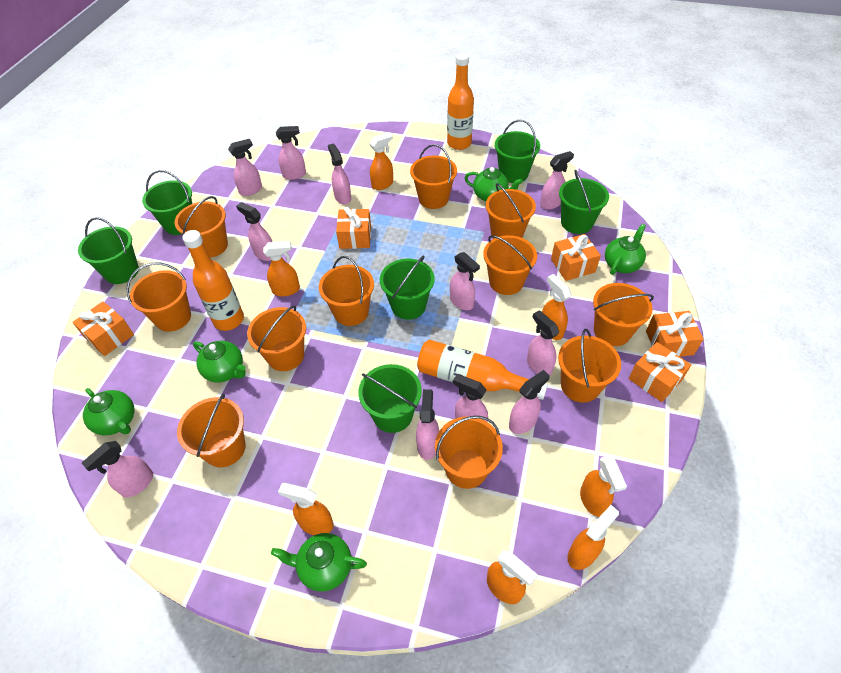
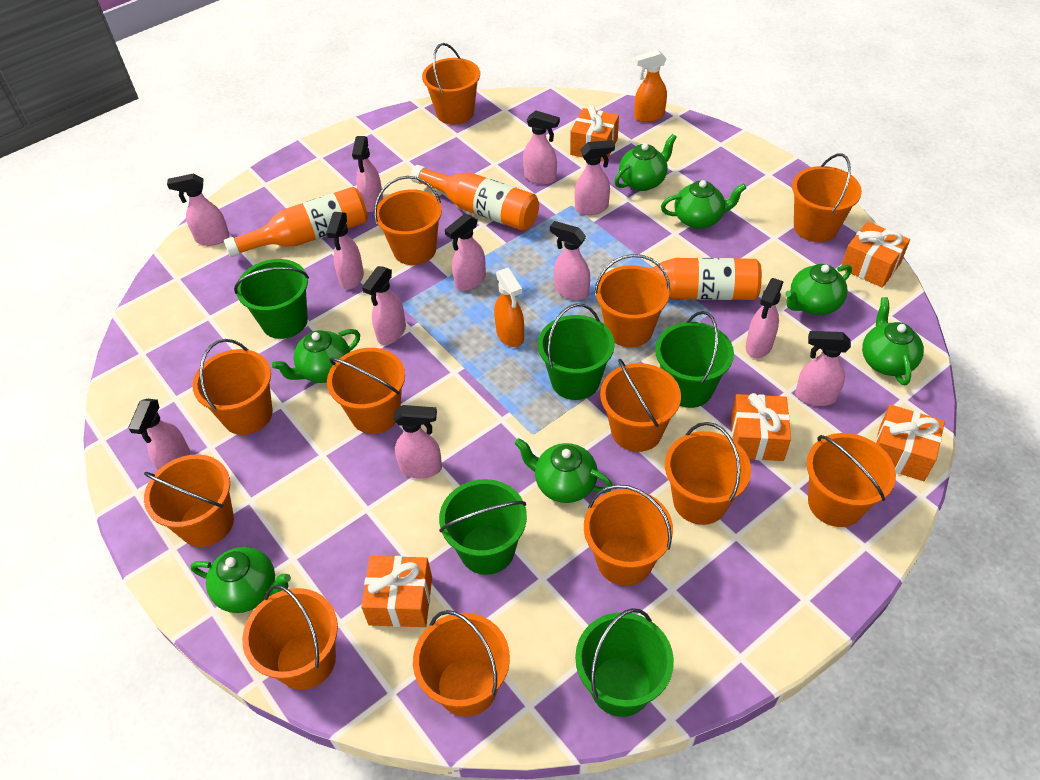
green bucket: 6 -> 5
green teapot: 5 -> 7
orange bucket: 11 -> 13
orange spray bottle: 7 -> 2
pink spray bottle: 11 -> 12

